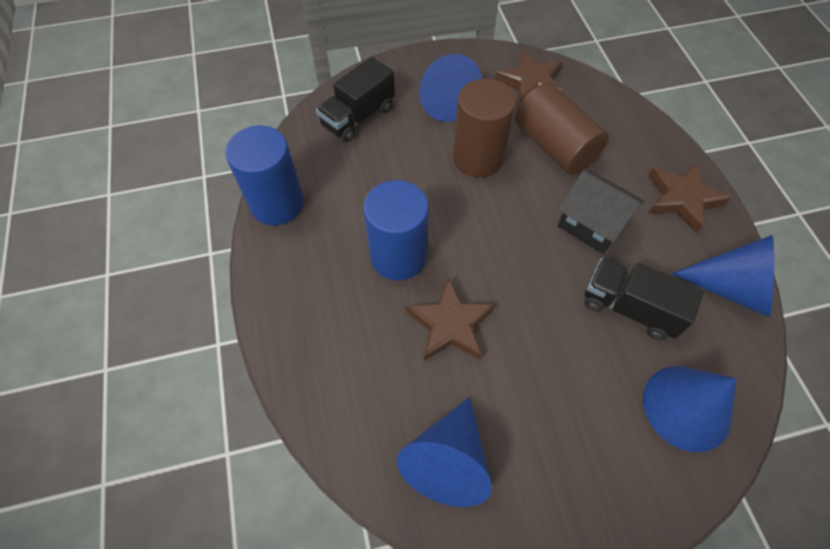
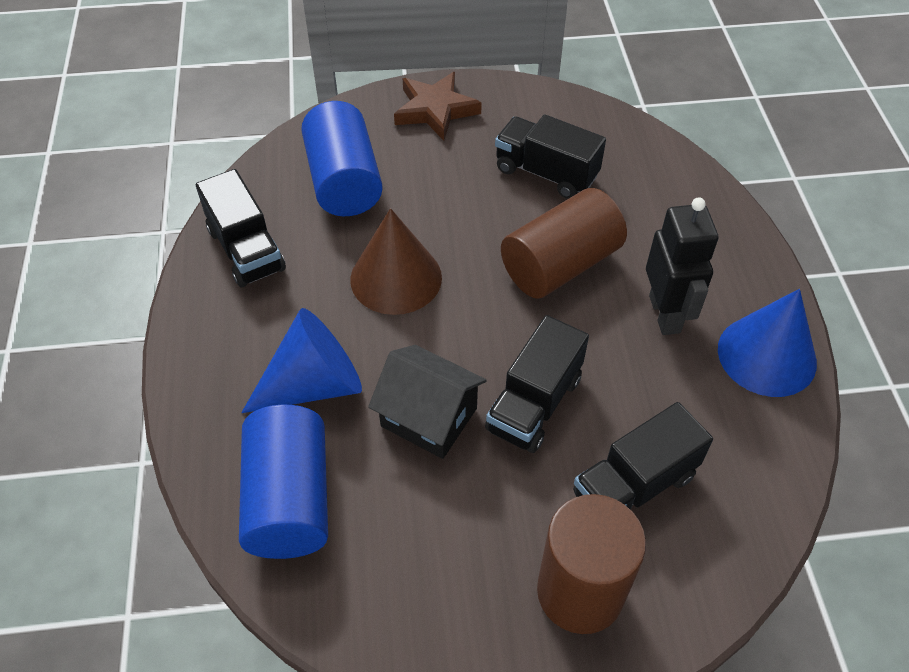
black robot: 0 -> 1
black truck: 2 -> 4
blue cone: 4 -> 2
brown cone: 0 -> 1
brown star: 3 -> 1

